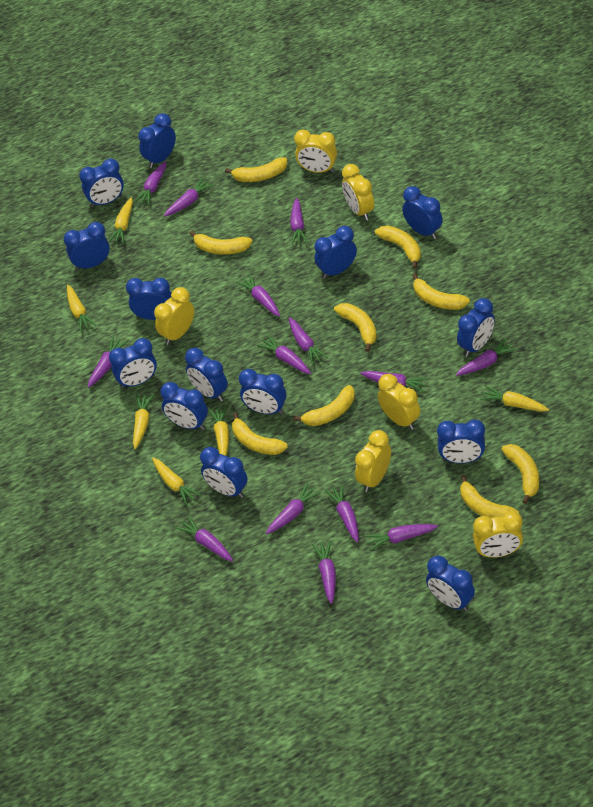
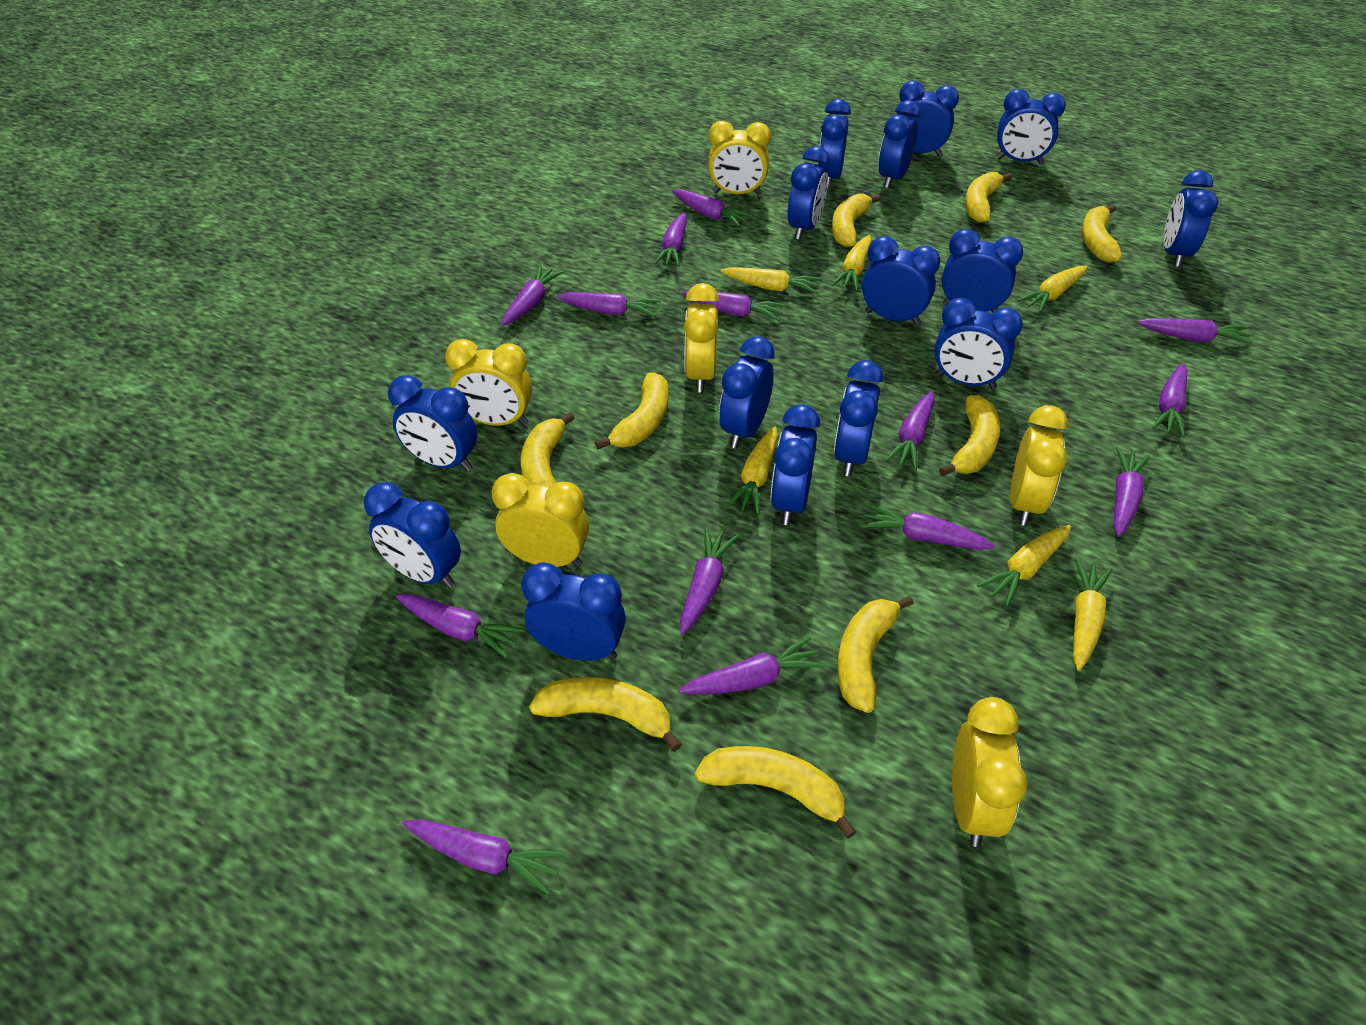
blue clock: 14 -> 15

